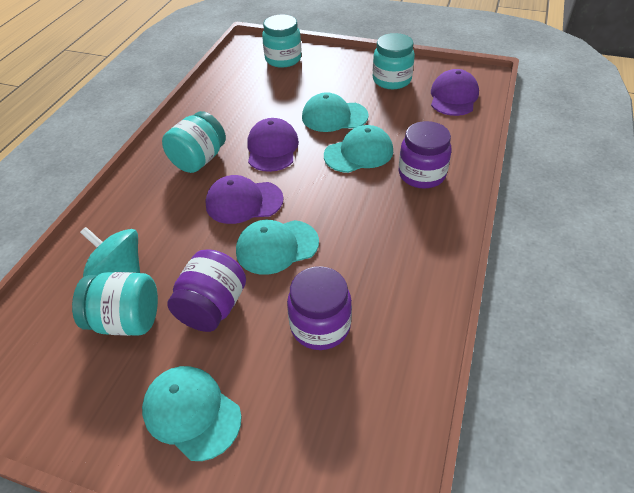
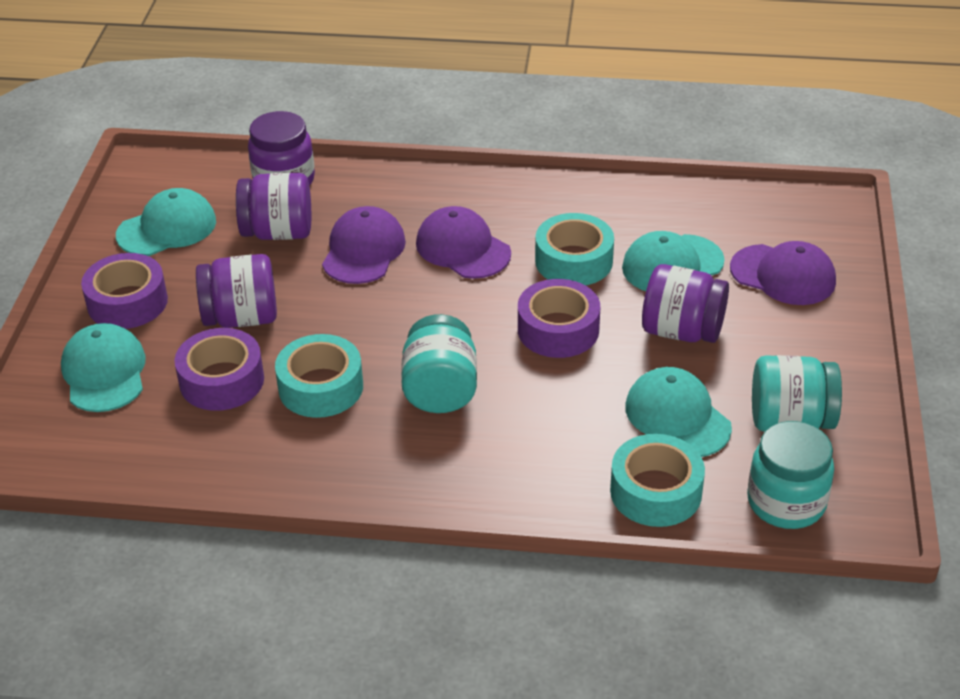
purple jar: 3 -> 4
purple tape: 0 -> 3
turquoise jar: 4 -> 3
turquoise spinning top: 1 -> 0
turquoise tape: 0 -> 3

